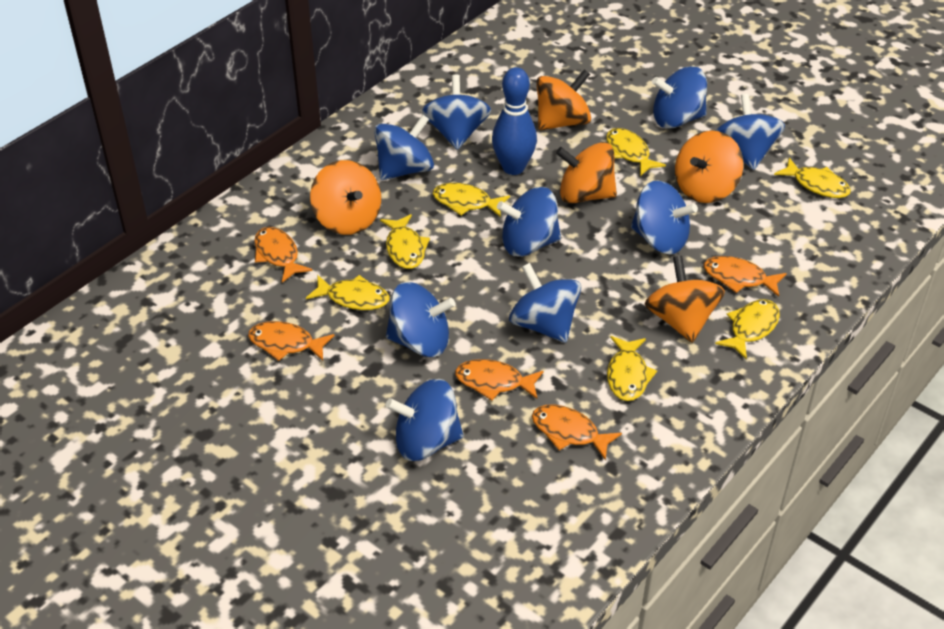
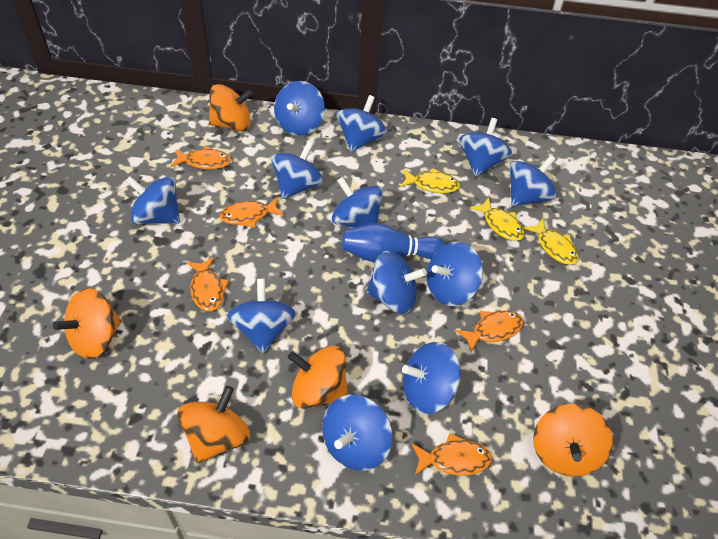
blue spinning top: 9 -> 12
yellow fish: 7 -> 3

